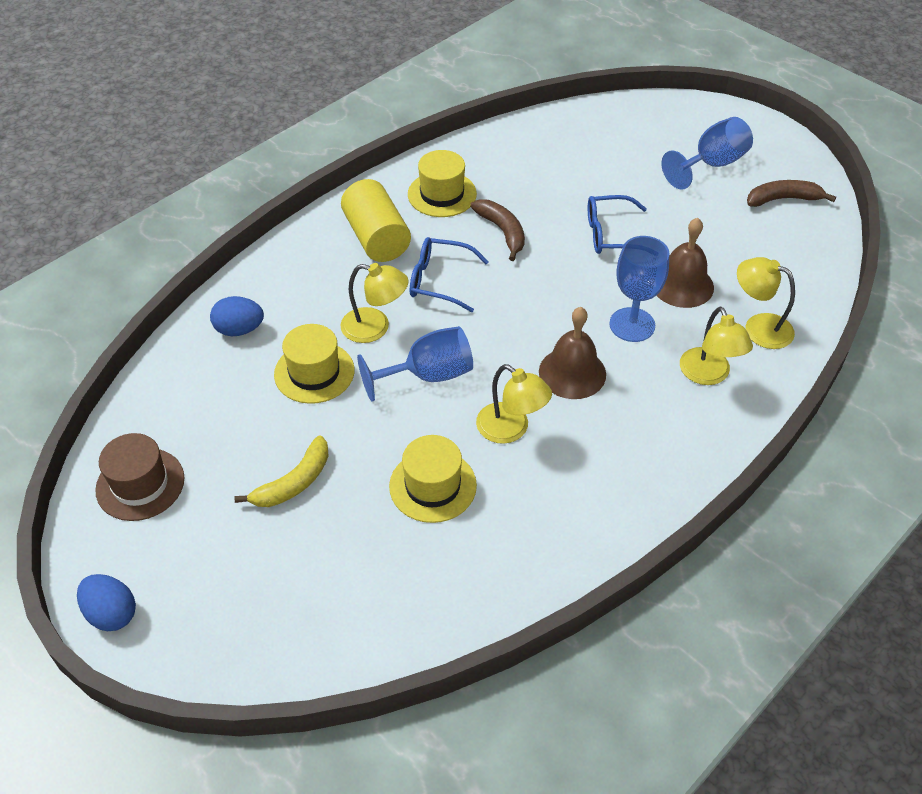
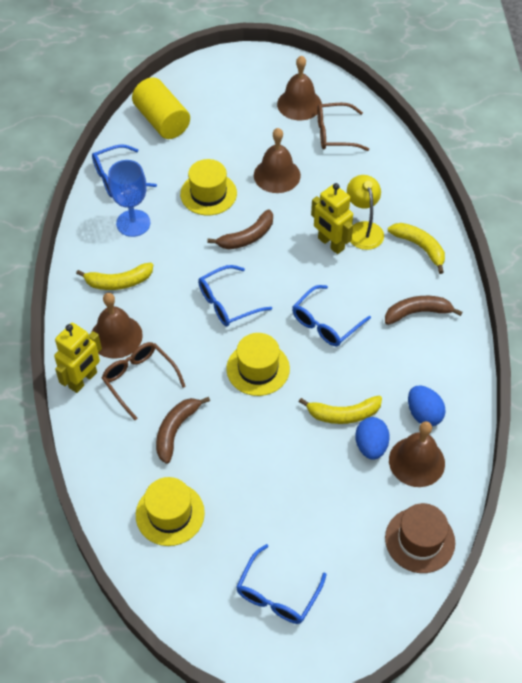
blue glasses: 2 -> 4
blue goblet: 3 -> 1
brown banana: 2 -> 3
brown bell: 2 -> 4
brown glasses: 0 -> 2
yellow banana: 1 -> 3
yellow lamp: 4 -> 1
yellow robot: 0 -> 2

